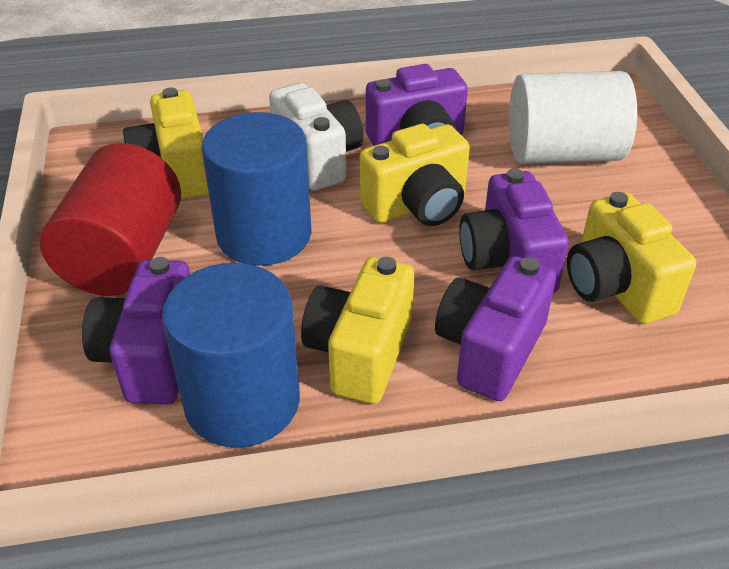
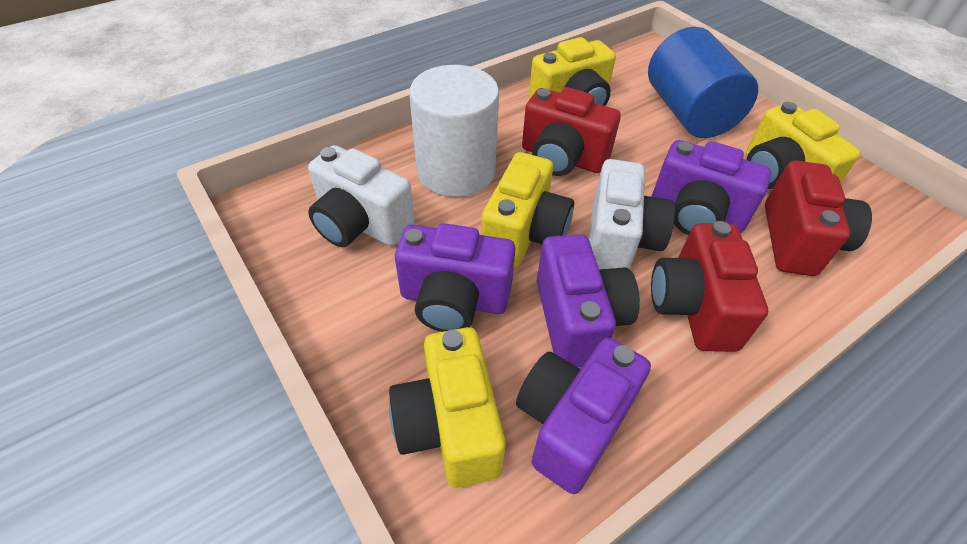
blue cylinder: 2 -> 1
red camera: 0 -> 3
red cylinder: 1 -> 0
white camera: 1 -> 2

